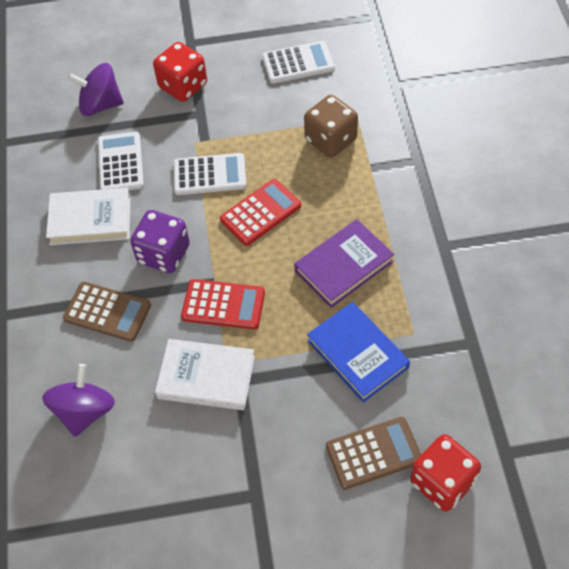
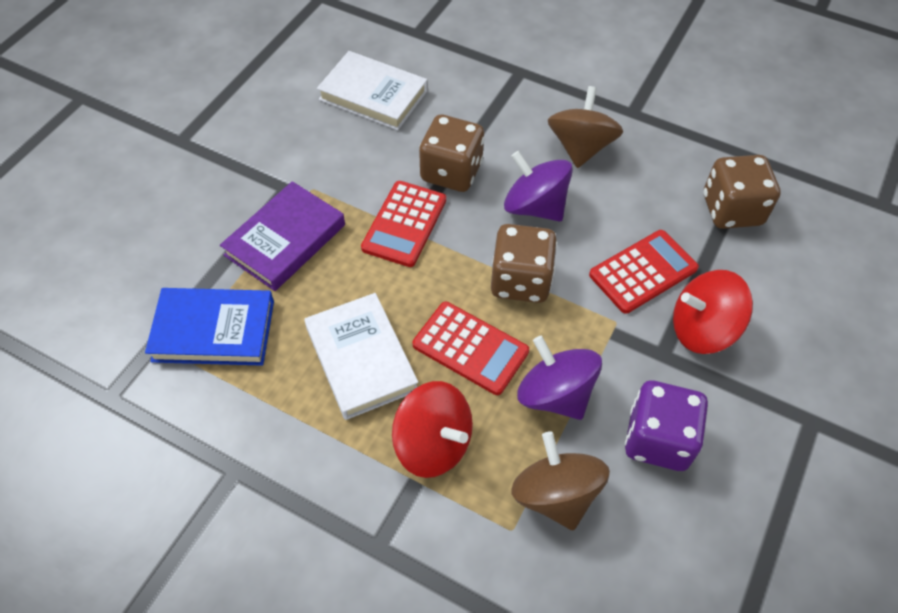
brown calculator: 2 -> 0
brown dice: 1 -> 3
brown spinning top: 0 -> 2
red calculator: 2 -> 3
red dice: 2 -> 0
red spinning top: 0 -> 2
white calculator: 3 -> 0

